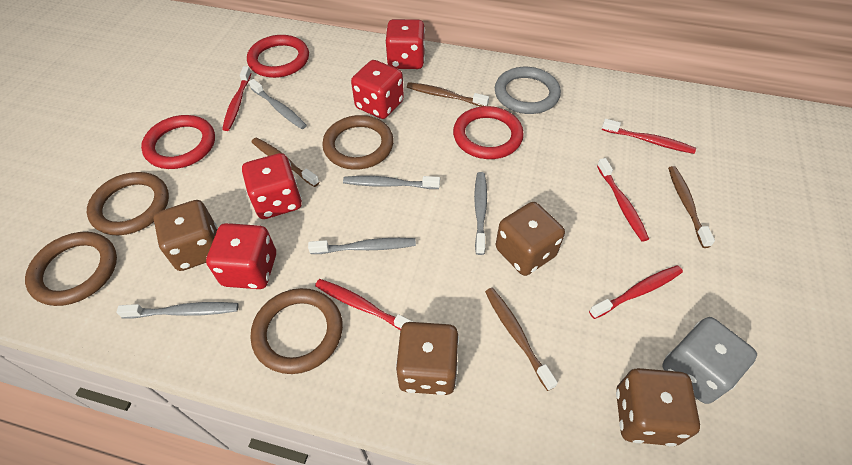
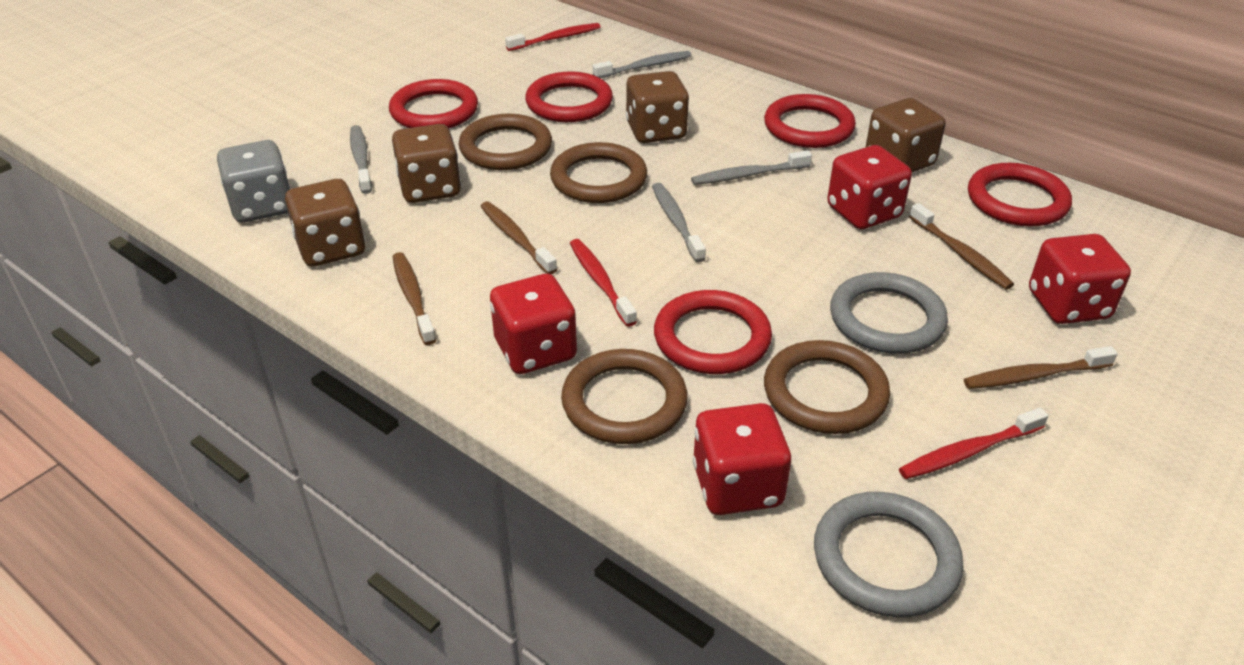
grey ring: 1 -> 2
grey toothbrush: 5 -> 4
red ring: 3 -> 5
red toothbrush: 5 -> 3

